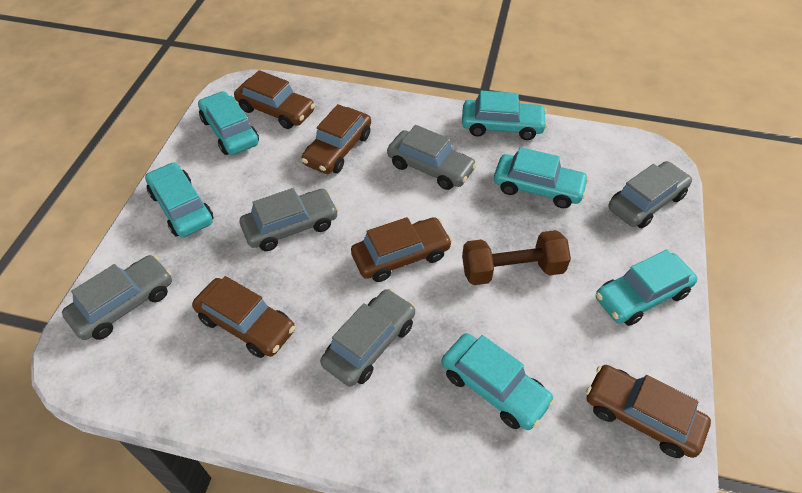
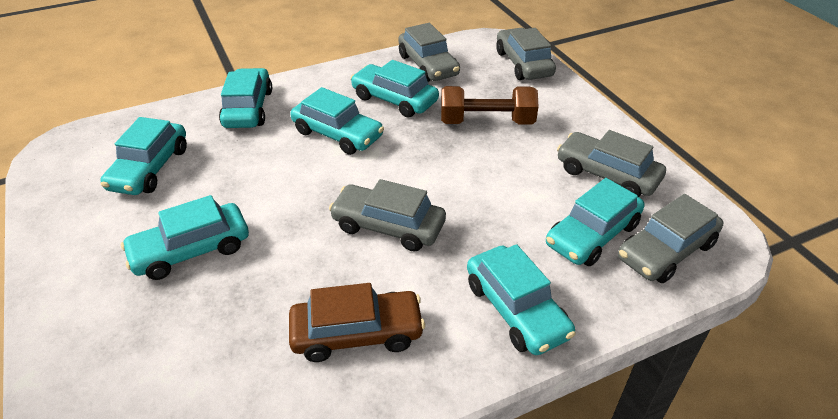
brown car: 5 -> 1
turquoise car: 6 -> 7

